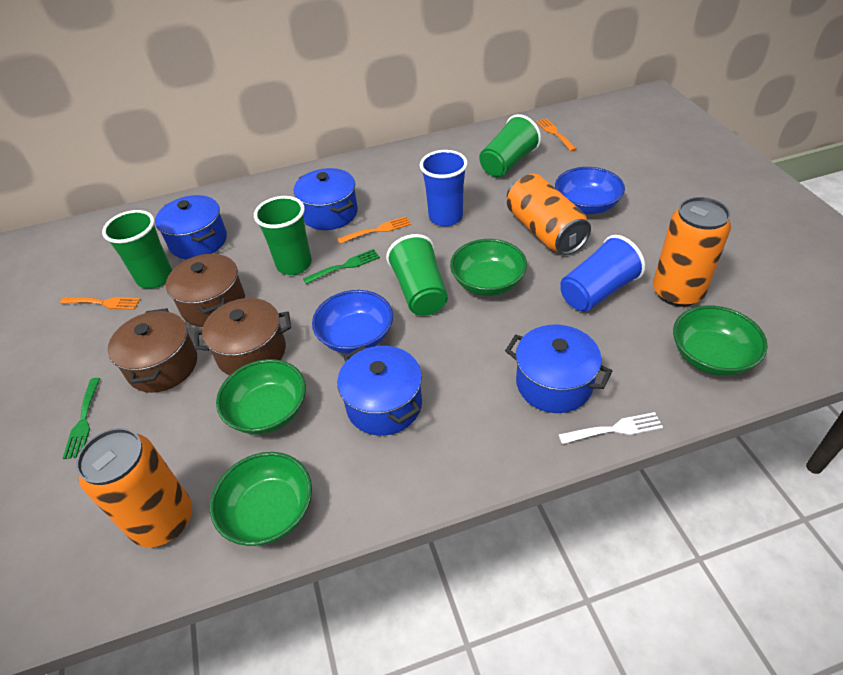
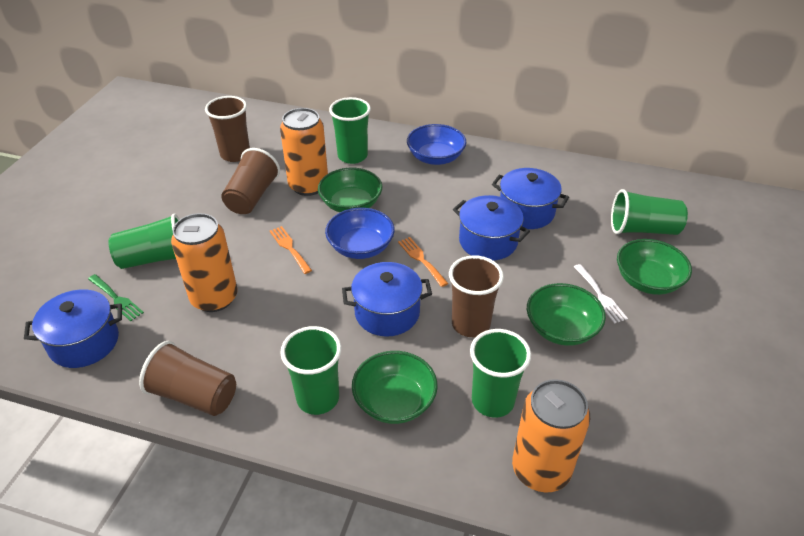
blue cup: 2 -> 0
brown cup: 0 -> 4
brown pot: 3 -> 0
green cup: 4 -> 5
green fork: 2 -> 1
orange fork: 3 -> 2

